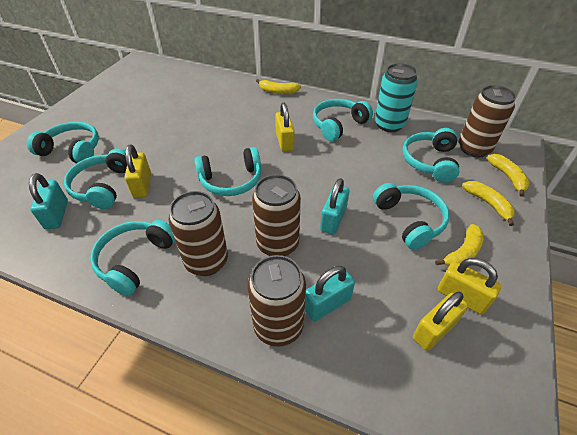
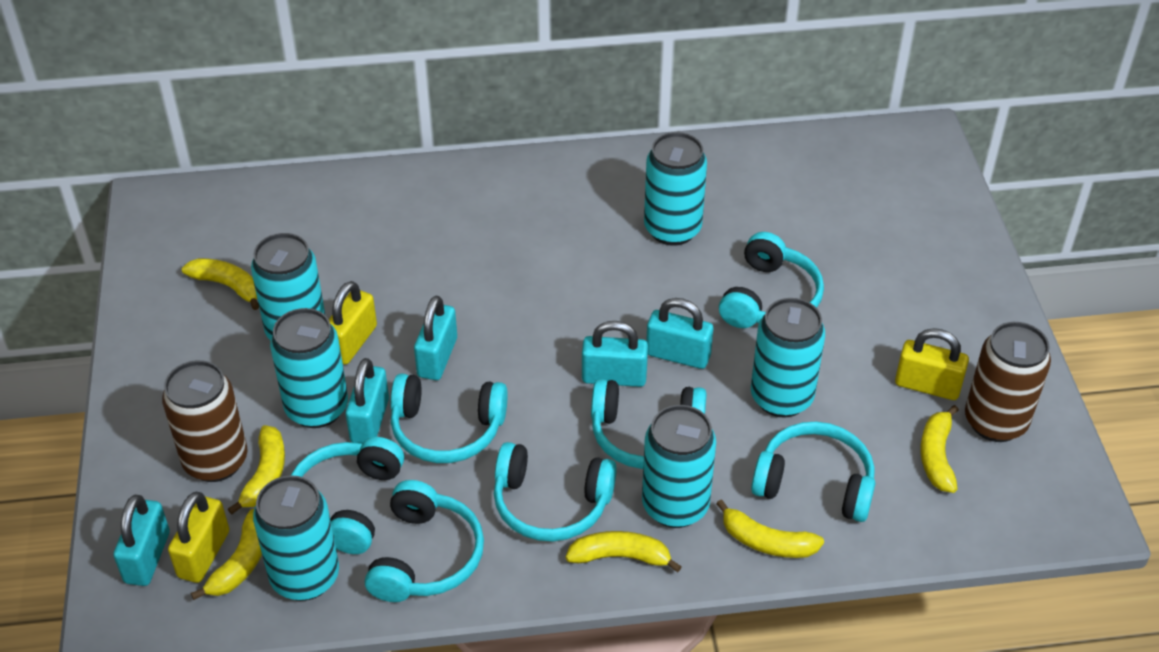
brown can: 4 -> 2
turquoise can: 1 -> 6
turquoise padlock: 3 -> 5
yellow banana: 4 -> 6
yellow padlock: 4 -> 3

